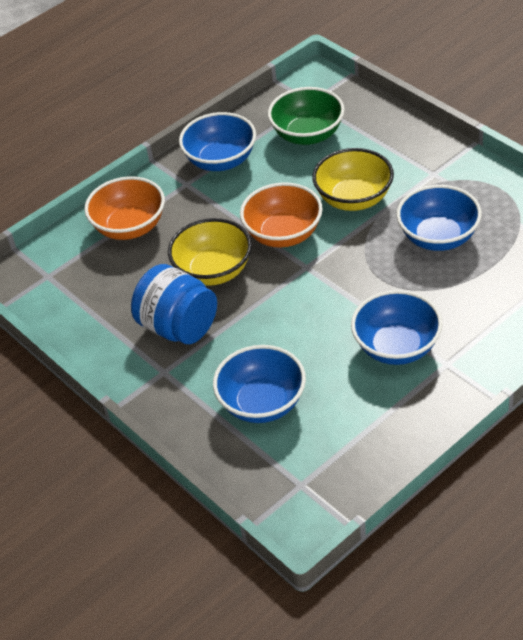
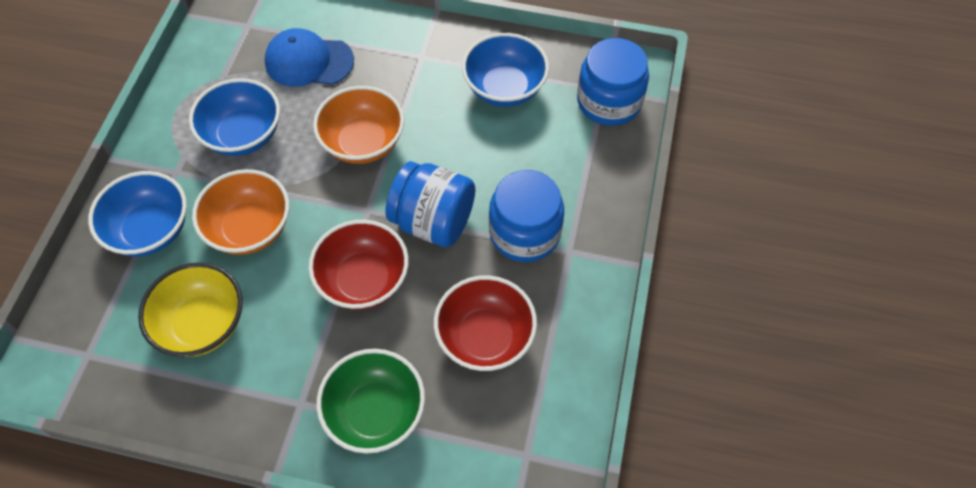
blue bowl: 4 -> 3
blue cap: 0 -> 1
blue jar: 1 -> 3
red bowl: 0 -> 2
yellow bowl: 2 -> 1

